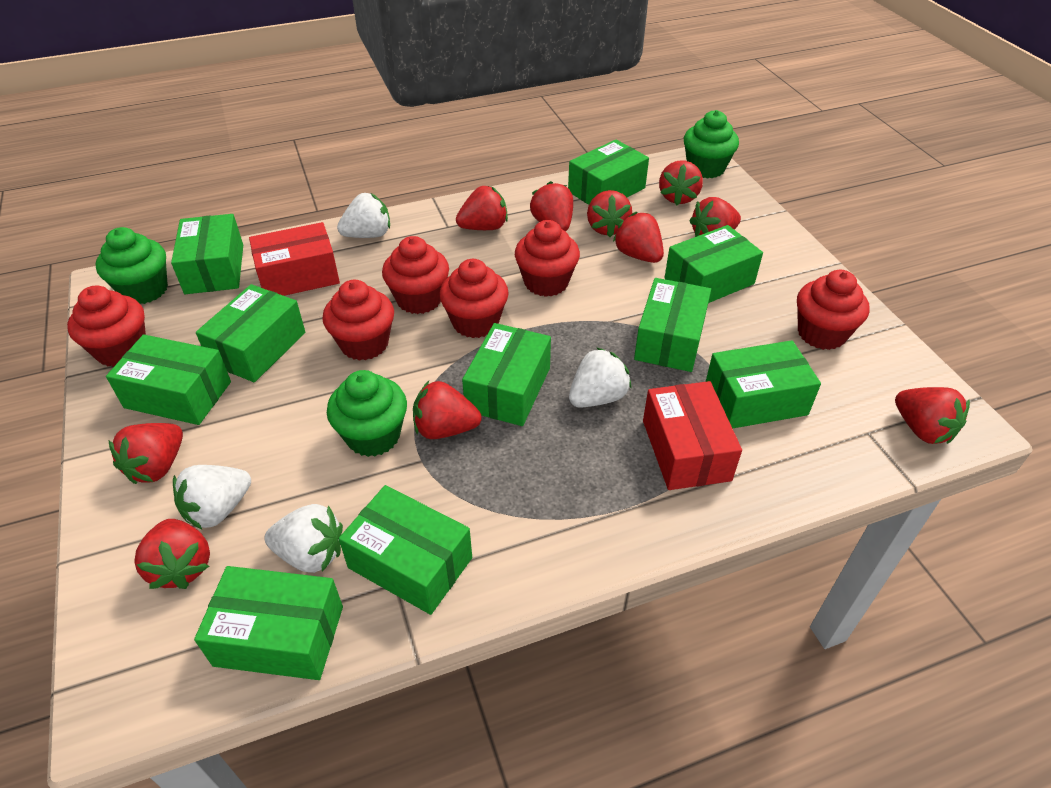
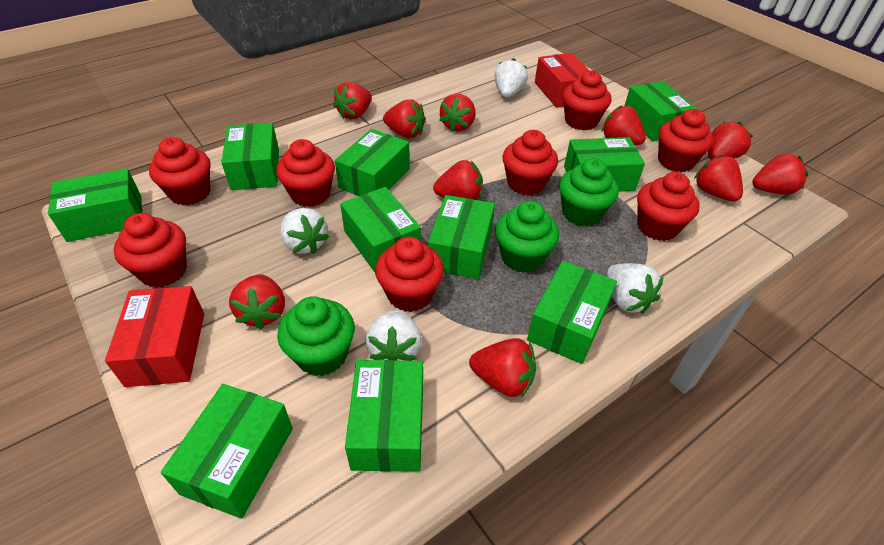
red cupcake: 6 -> 8

